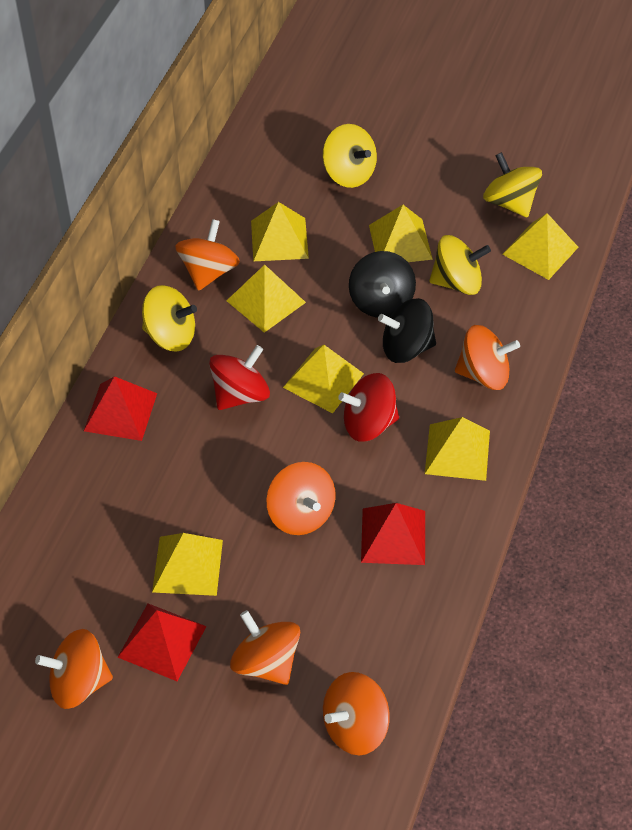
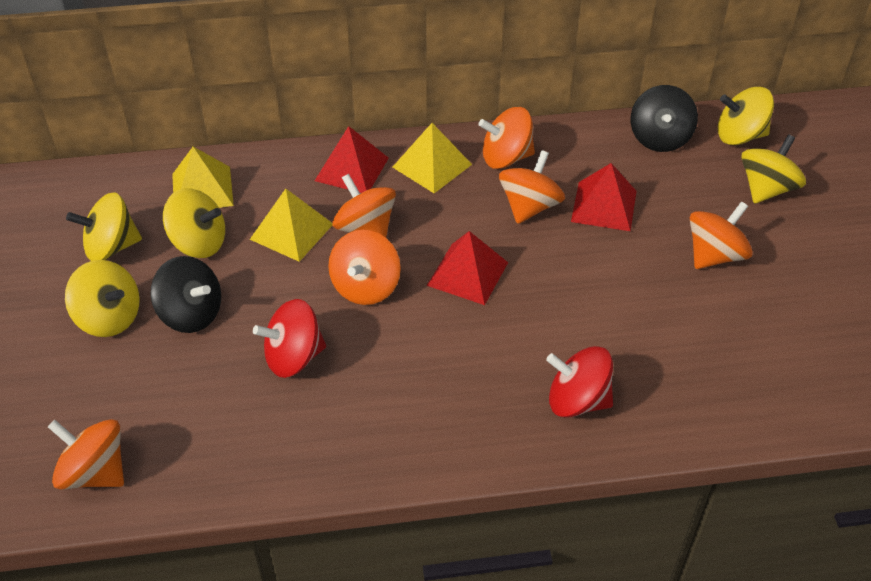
yellow pyramid: 7 -> 3
yellow spinning top: 4 -> 5

